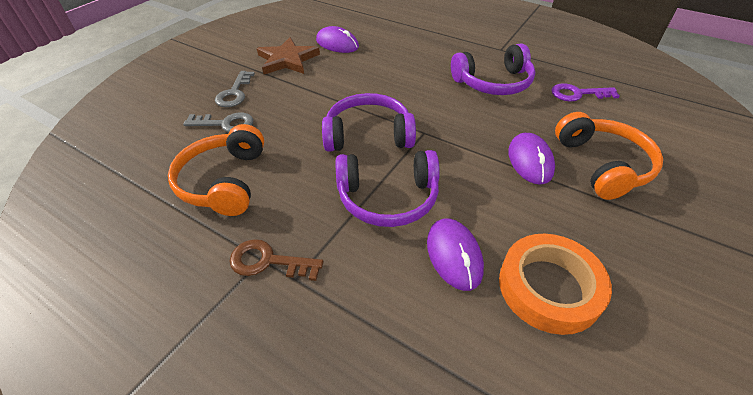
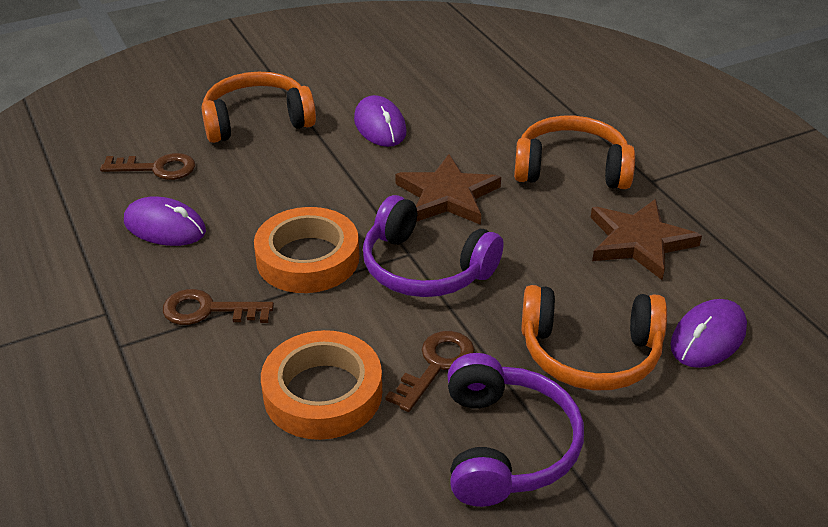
brown key: 1 -> 3
brown star: 1 -> 2
grey key: 2 -> 0
orange headphones: 2 -> 3
orange tape: 1 -> 2
purple headphones: 3 -> 2
purple key: 1 -> 0

